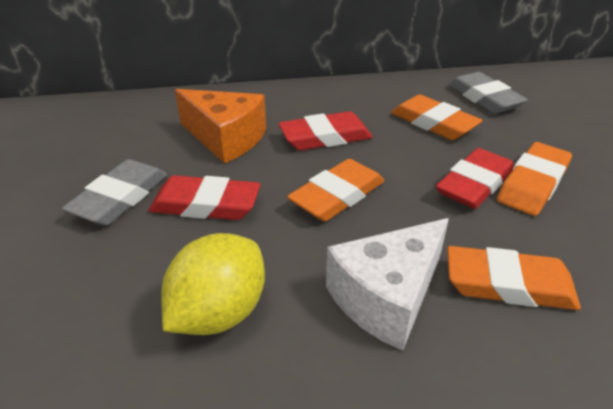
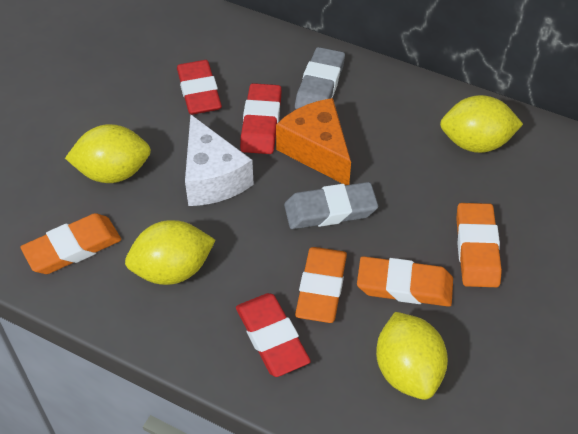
yellow lemon: 1 -> 4

